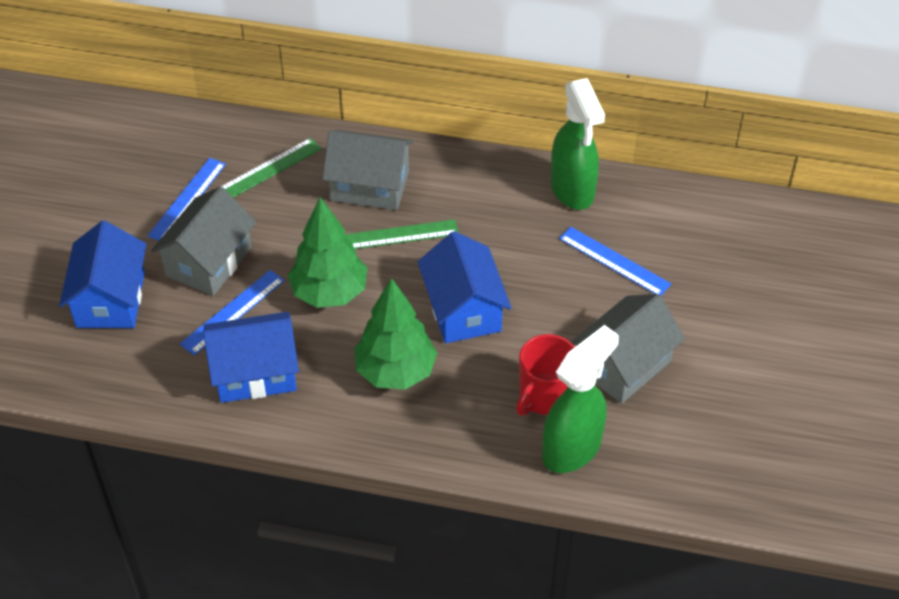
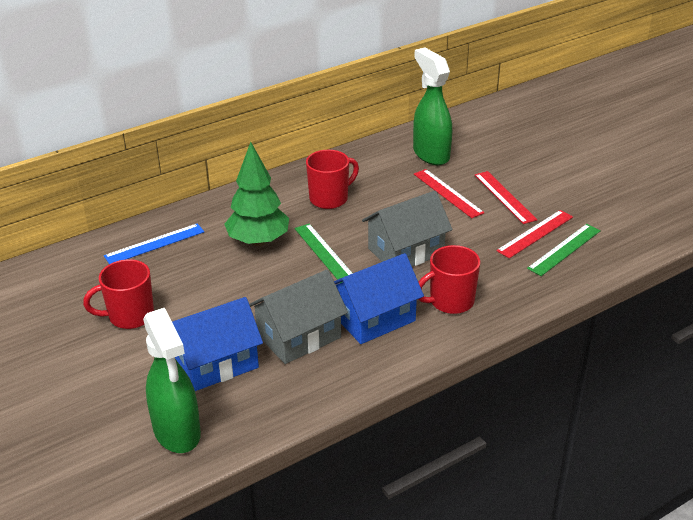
blue house: 3 -> 2
blue ruler: 3 -> 1
green tree: 2 -> 1
grey house: 3 -> 2
red mug: 1 -> 3
red ruler: 0 -> 3

